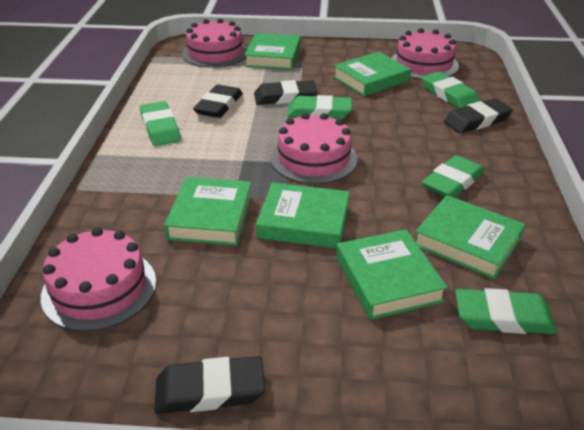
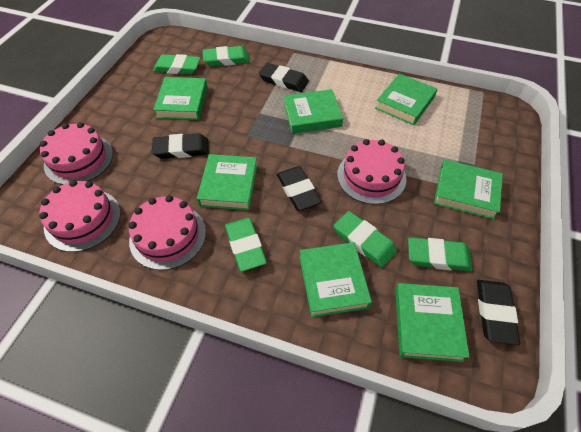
green book: 6 -> 7

